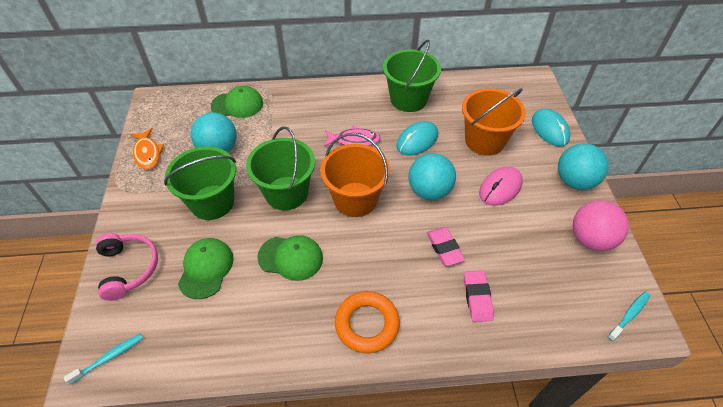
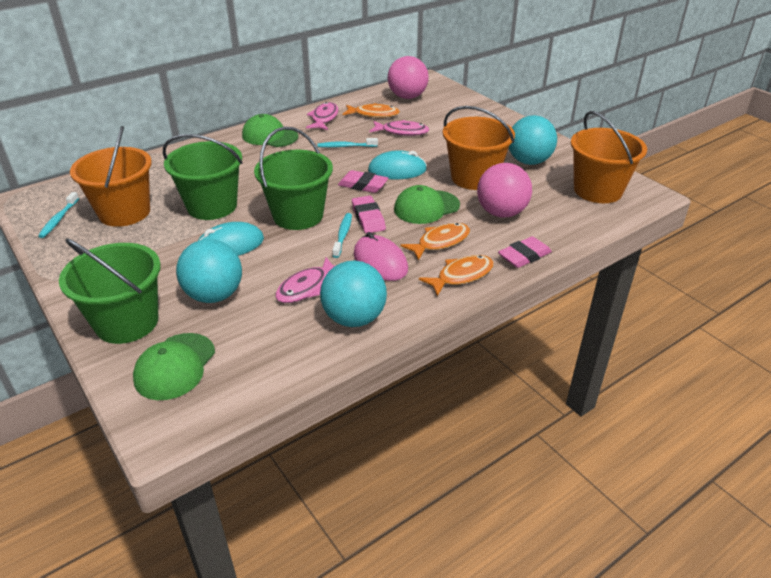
orange bucket: 2 -> 3
orange fish: 1 -> 3
orange ring: 1 -> 0
pink ball: 1 -> 2
pink eraser: 2 -> 3
pink fish: 1 -> 3
pink headphones: 1 -> 0
turquoise toothbrush: 2 -> 3

